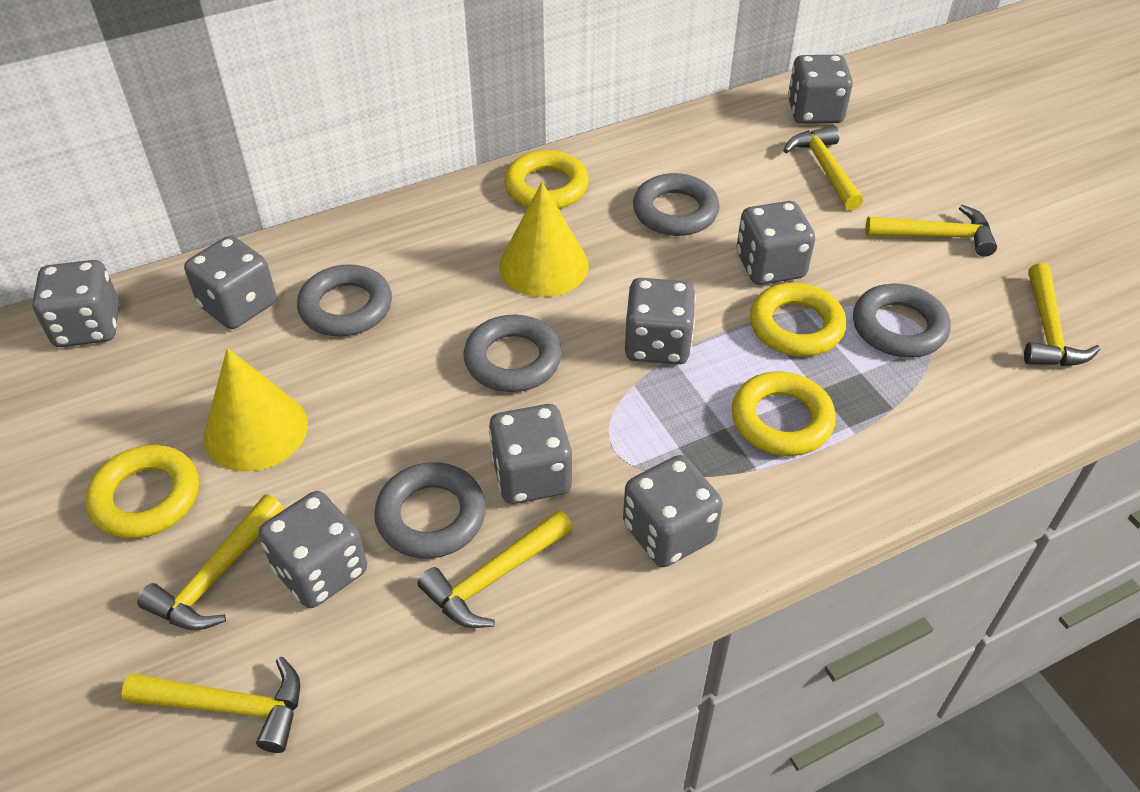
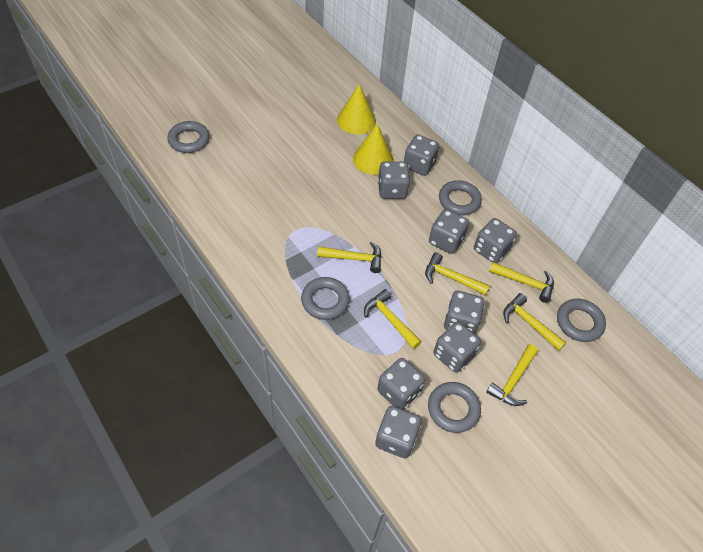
yellow ring: 4 -> 0

